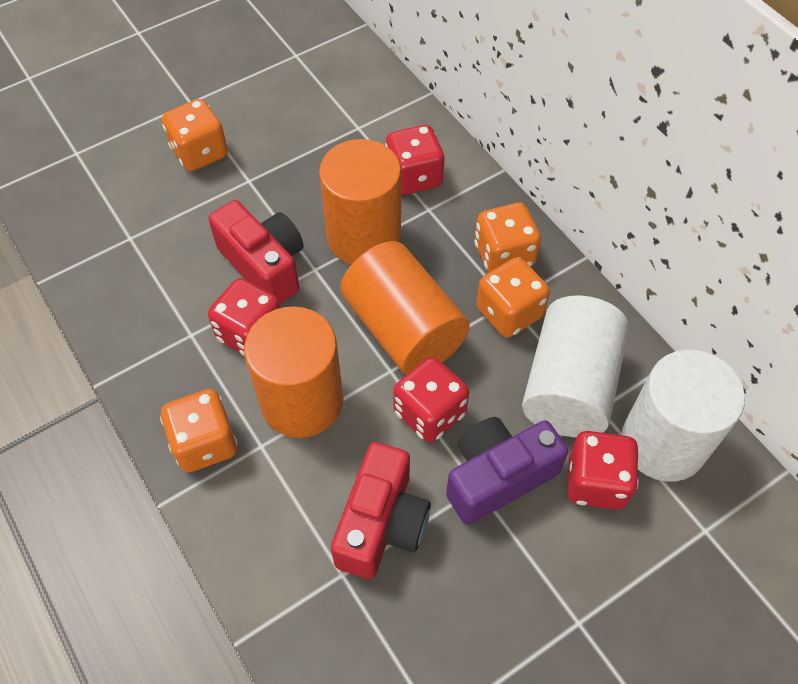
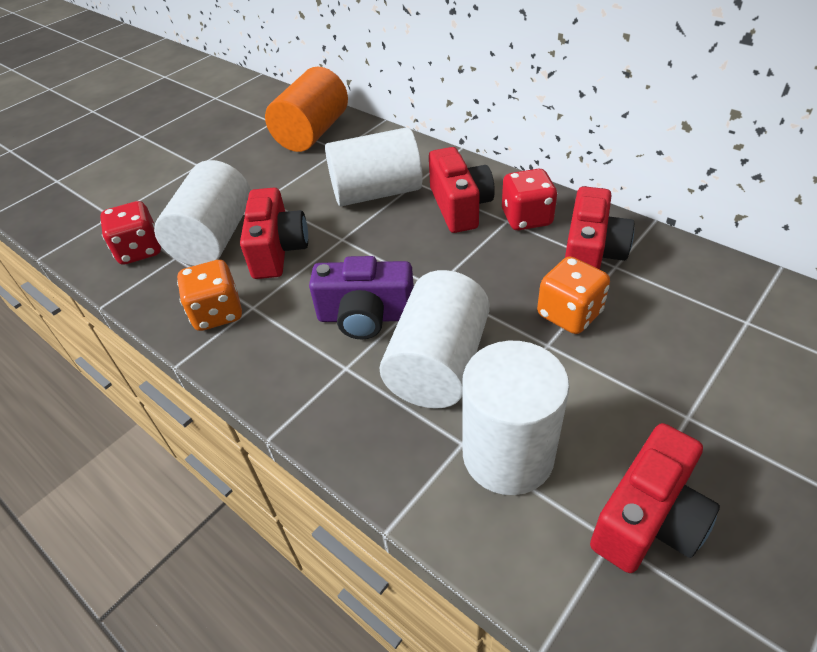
orange cylinder: 3 -> 1
orange dice: 4 -> 2
red camera: 2 -> 4
red dice: 4 -> 2
white cylinder: 2 -> 4

